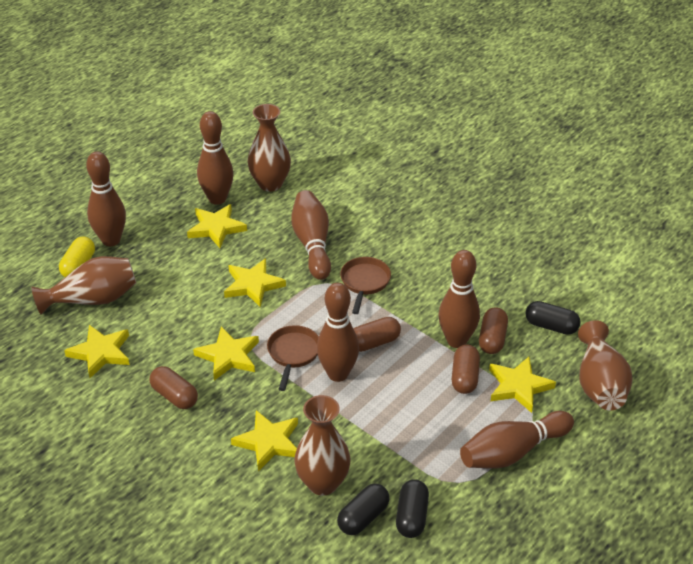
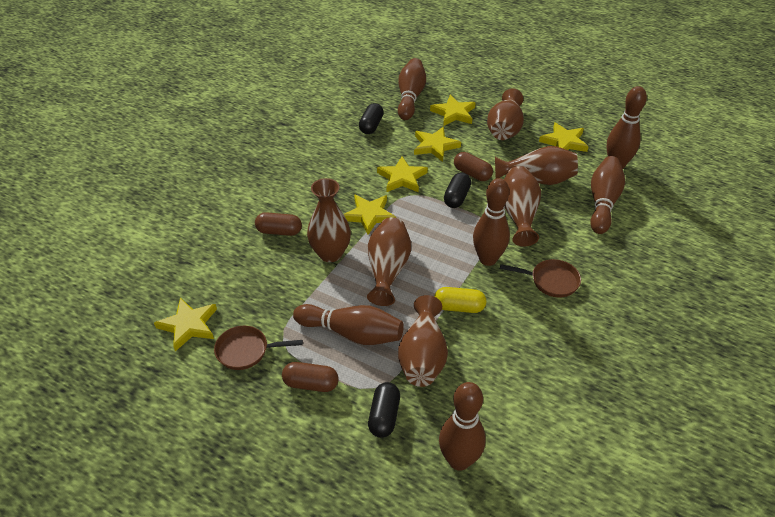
brown capsule: 4 -> 3
brown vase: 4 -> 6

